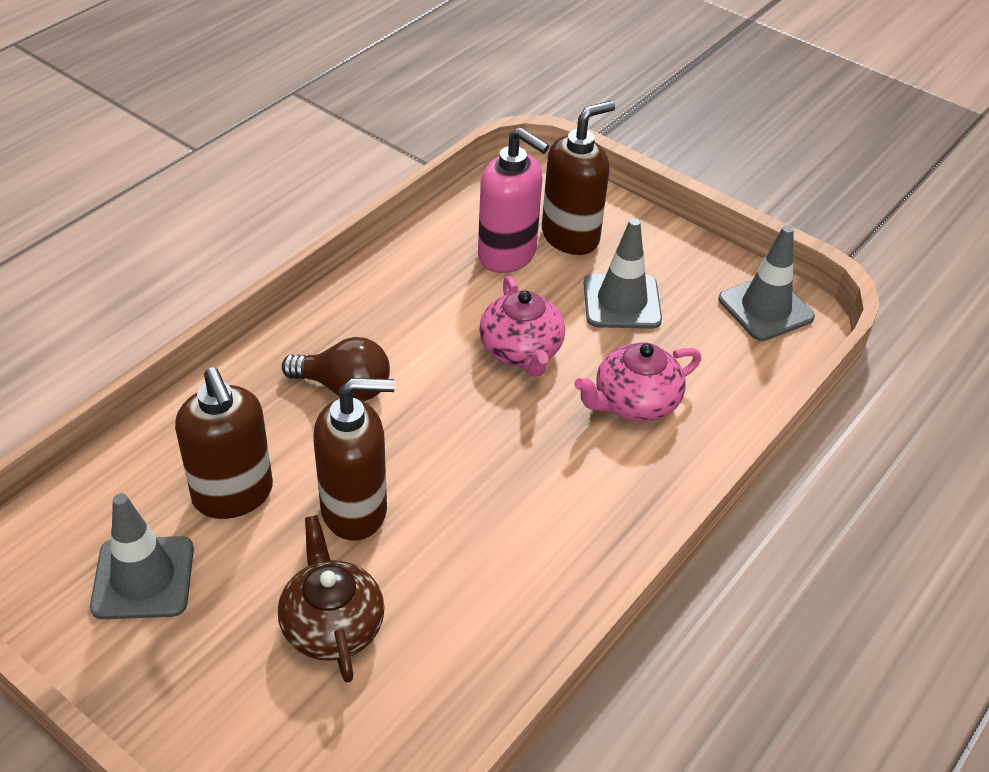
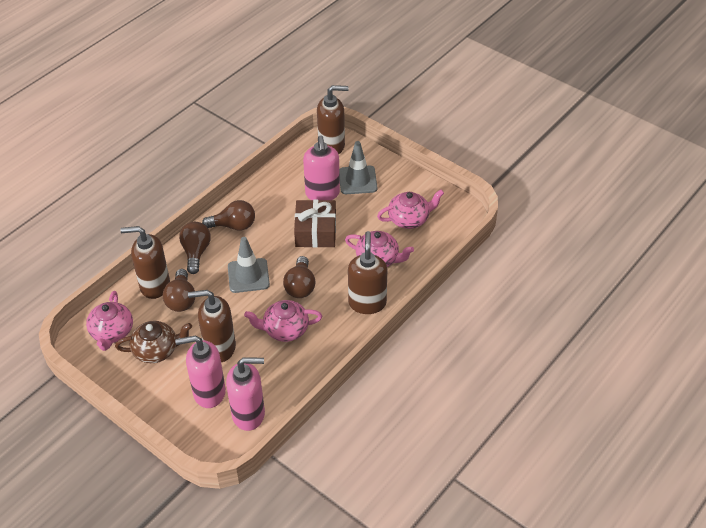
brown gift: 0 -> 1
brown light bulb: 1 -> 4
brown soap dispenser: 3 -> 4
grey traffic cone: 3 -> 2
pink soap dispenser: 1 -> 3
pink teapot: 2 -> 4

